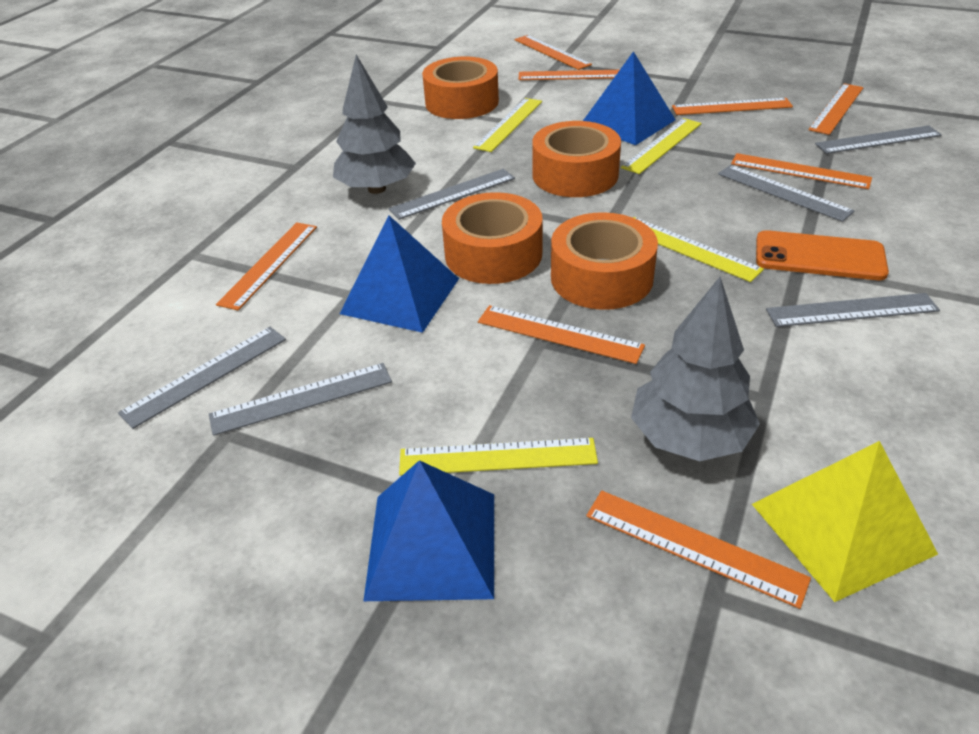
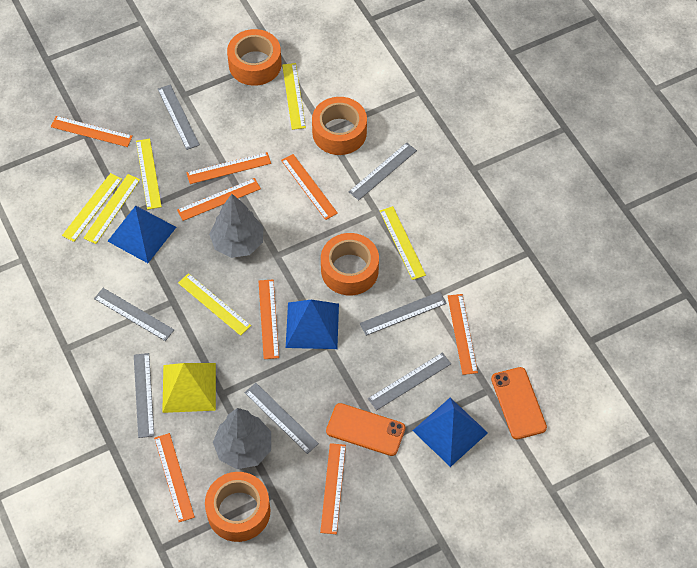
grey ruler: 6 -> 7
orange phone: 1 -> 2
yellow ruler: 4 -> 6

